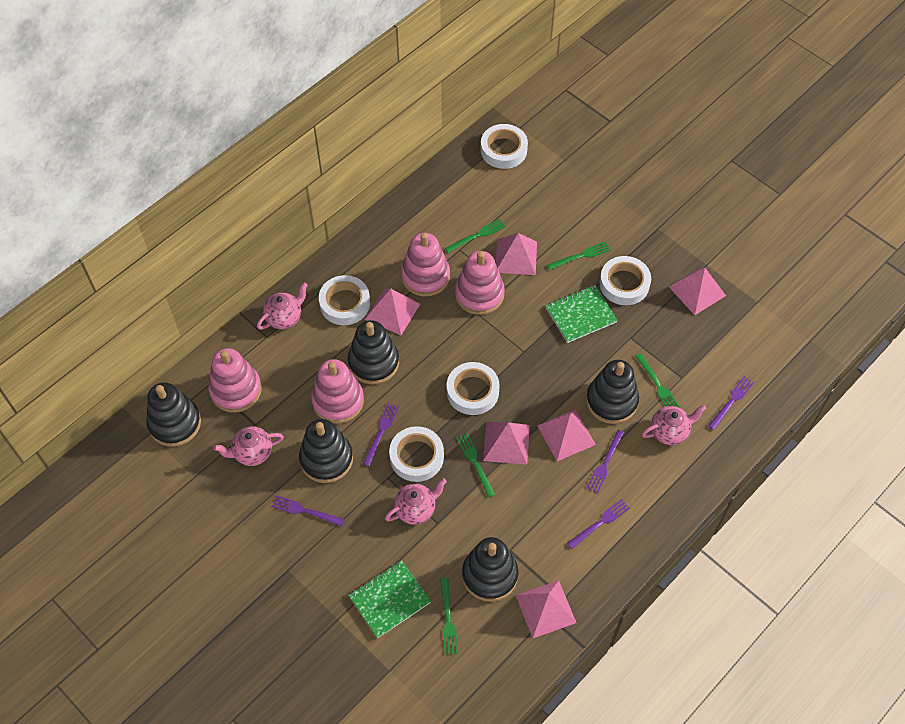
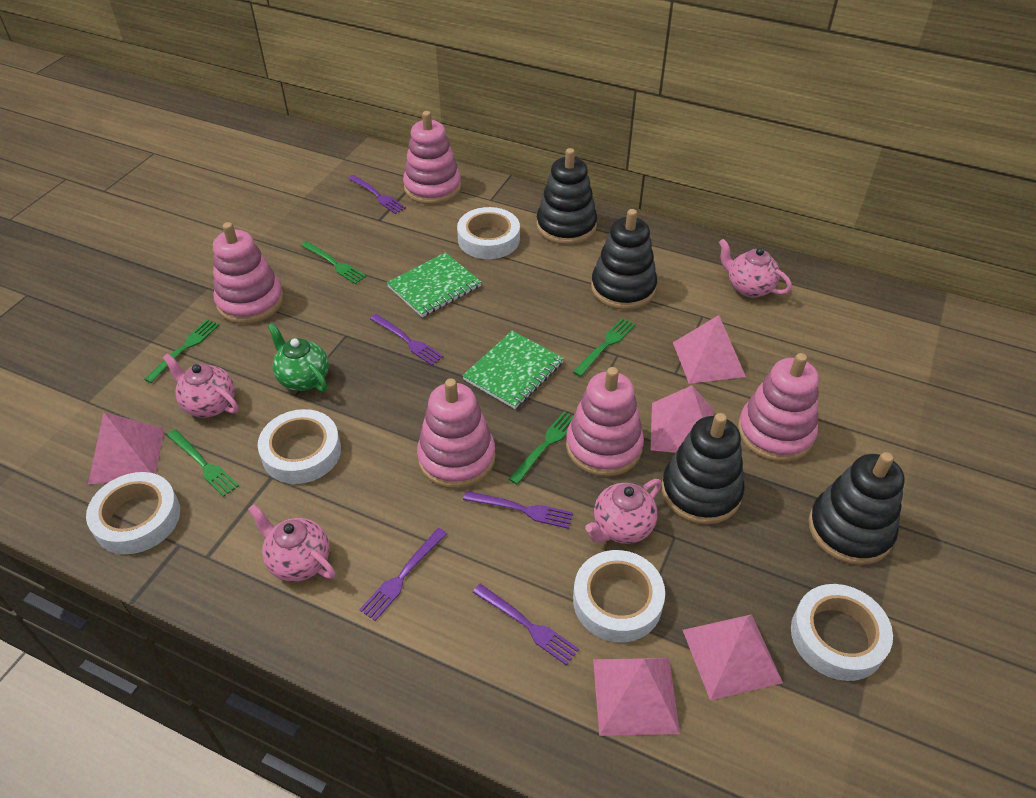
black stacking toy: 5 -> 4
green teapot: 0 -> 1
pink pyramid: 6 -> 5
pink stacking toy: 4 -> 5

